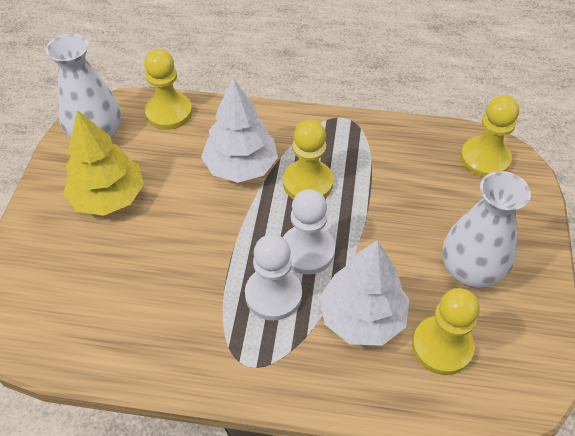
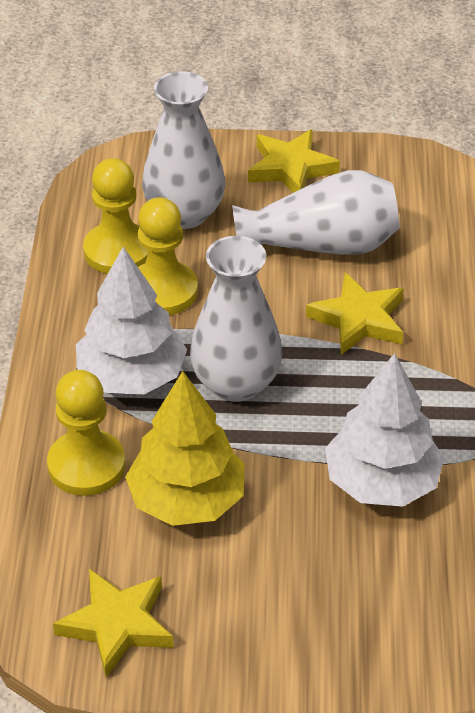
white pawn: 2 -> 0
white vase: 2 -> 3
yellow pawn: 4 -> 3
yellow star: 0 -> 3

